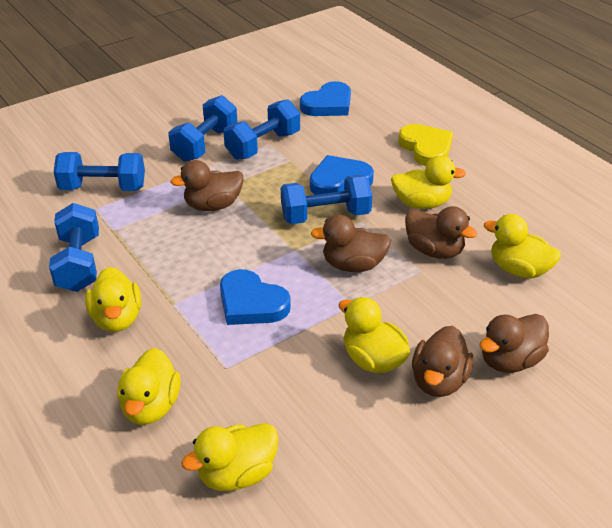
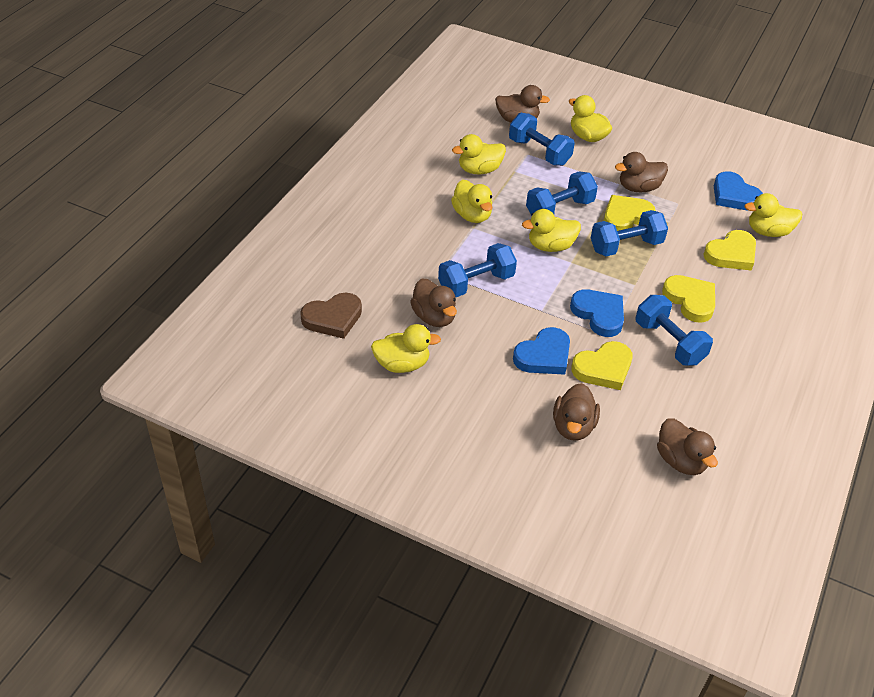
brown heart: 0 -> 1
yellow heart: 1 -> 4

